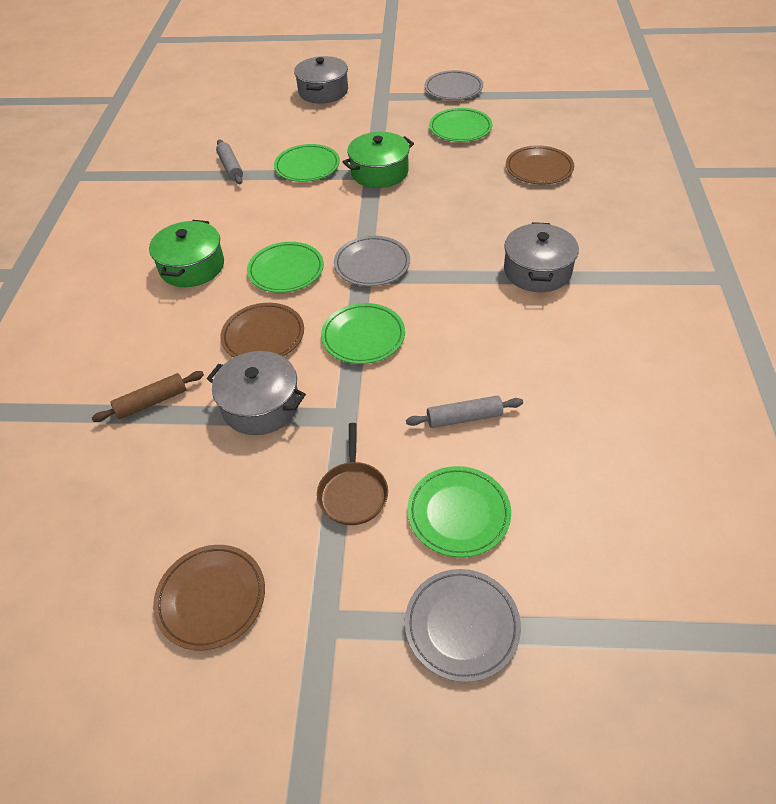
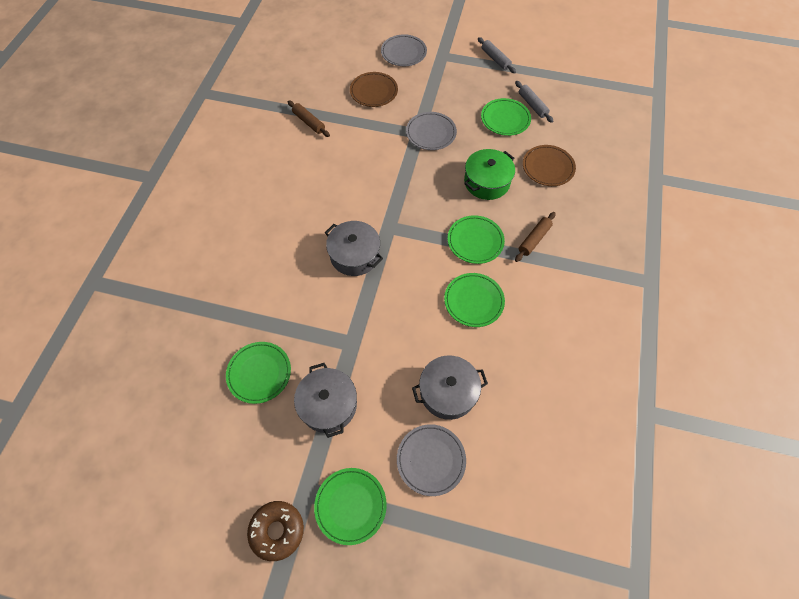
brown donut: 0 -> 1
brown pan: 1 -> 0
brown plate: 3 -> 2
brown rolling pin: 1 -> 2
green pot: 2 -> 1

